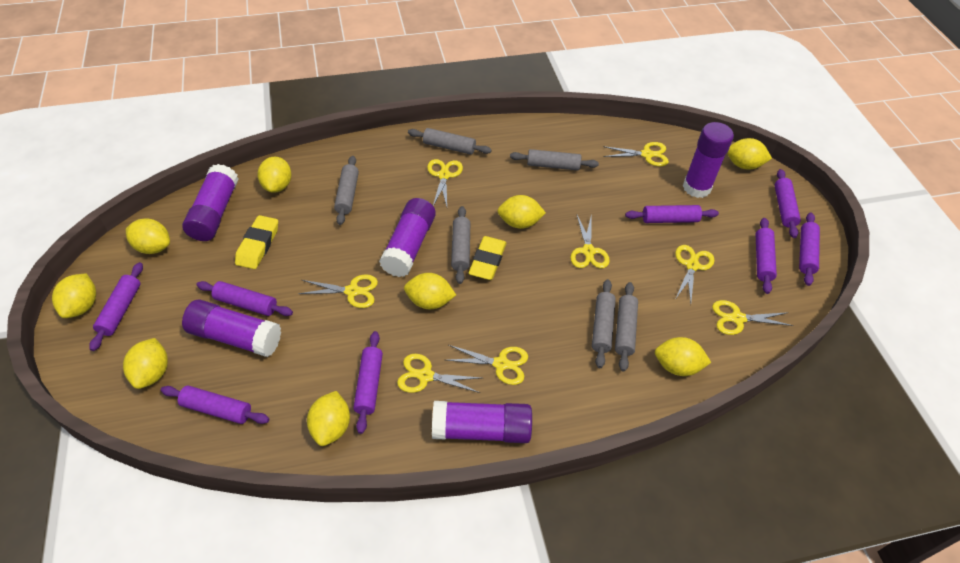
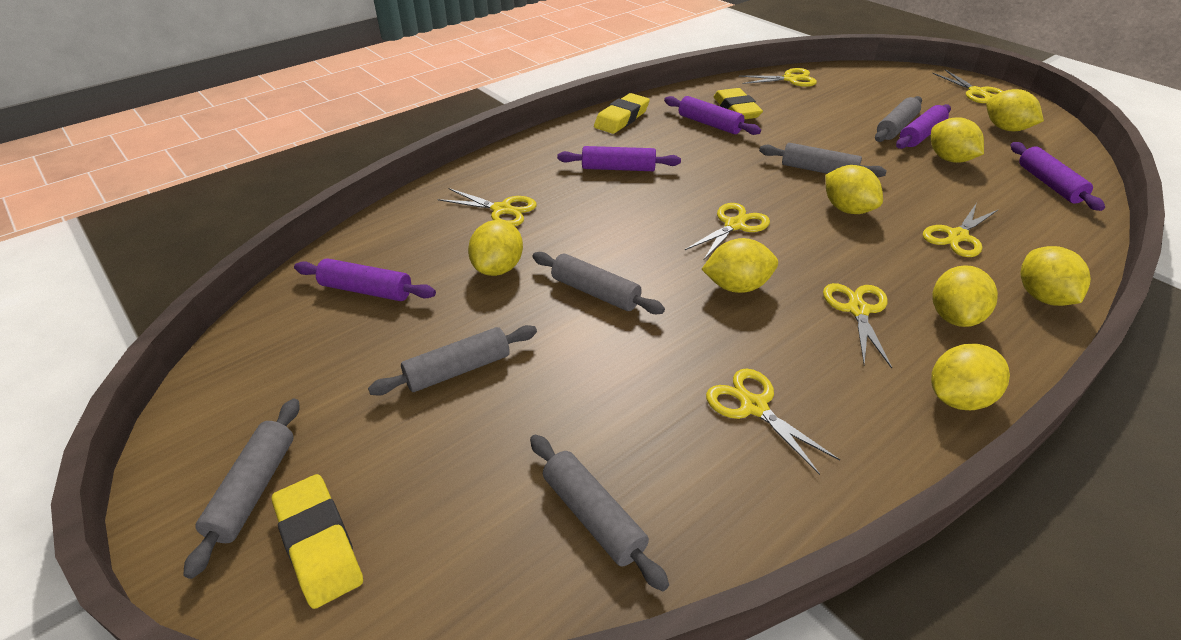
purple glue stick: 5 -> 0
purple rolling pin: 8 -> 5
yellow eraser: 2 -> 3
yellow lemon: 9 -> 8
yellow scissors: 8 -> 7

